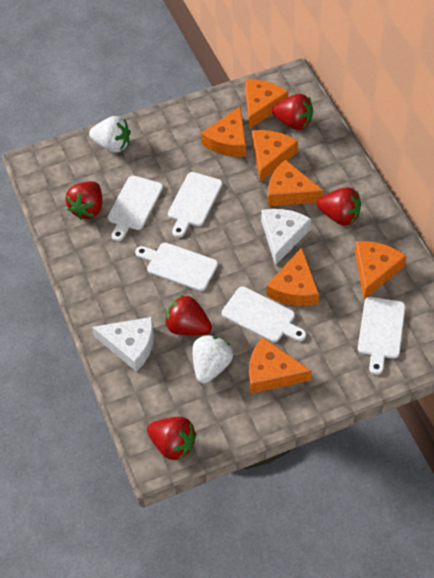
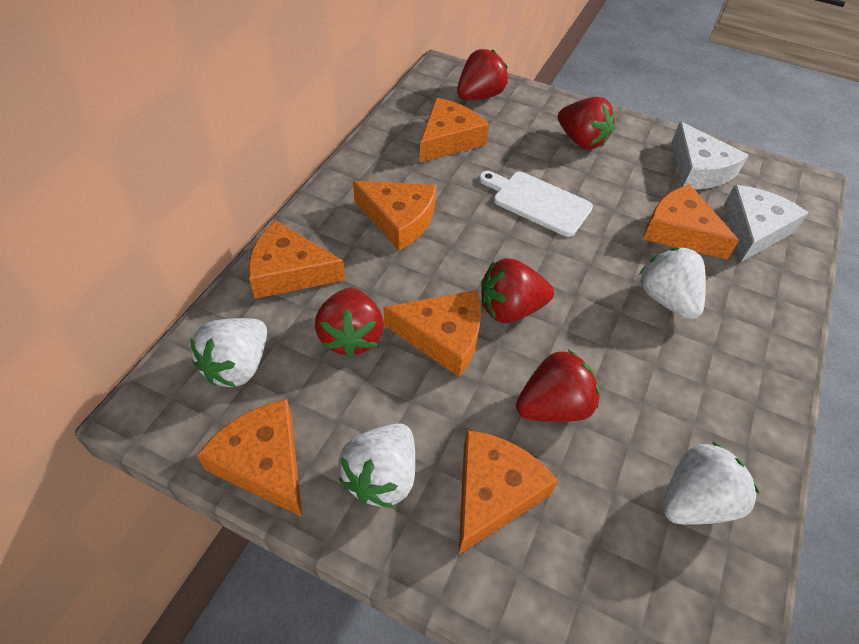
white cutting board: 5 -> 1
white strawberry: 2 -> 4

